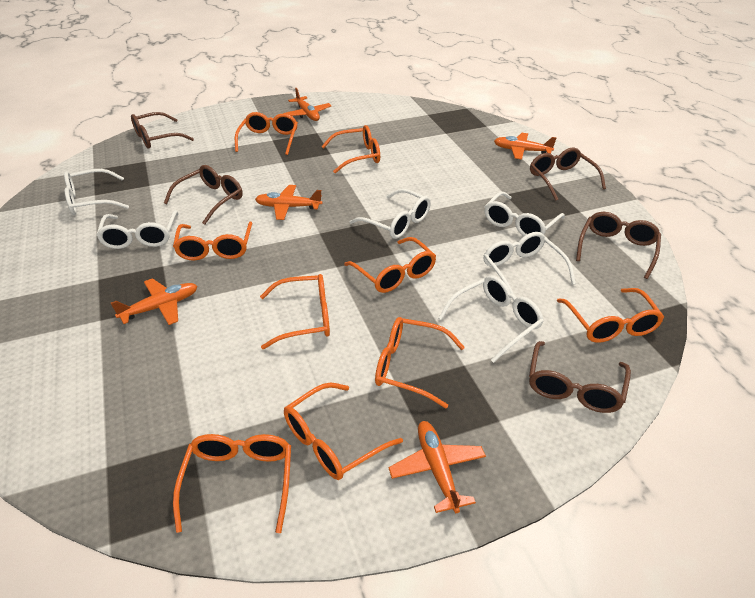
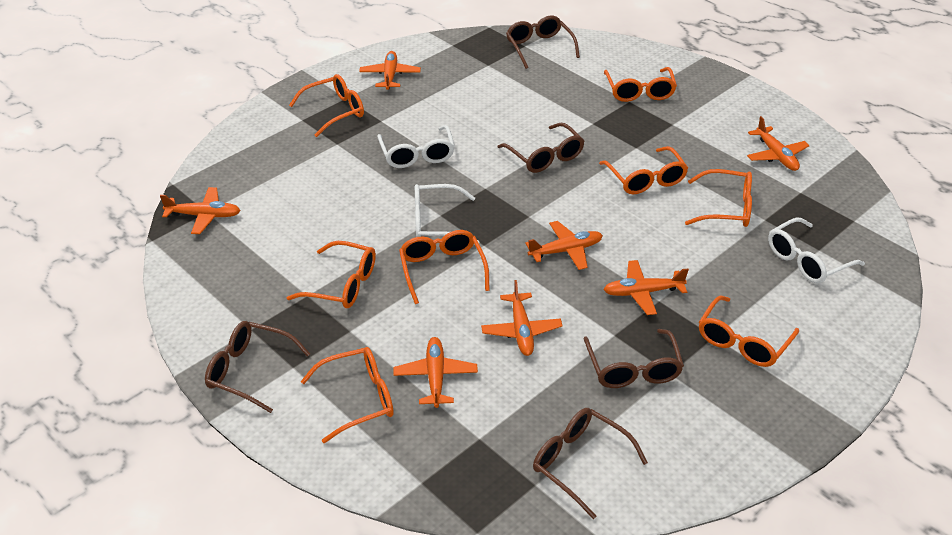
orange glasses: 9 -> 8
orange plane: 5 -> 7
white glasses: 6 -> 3

